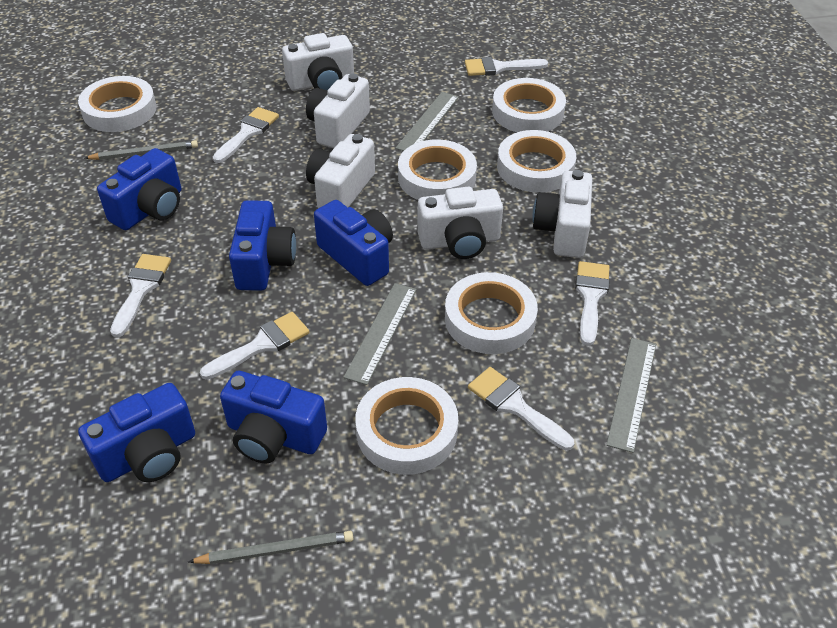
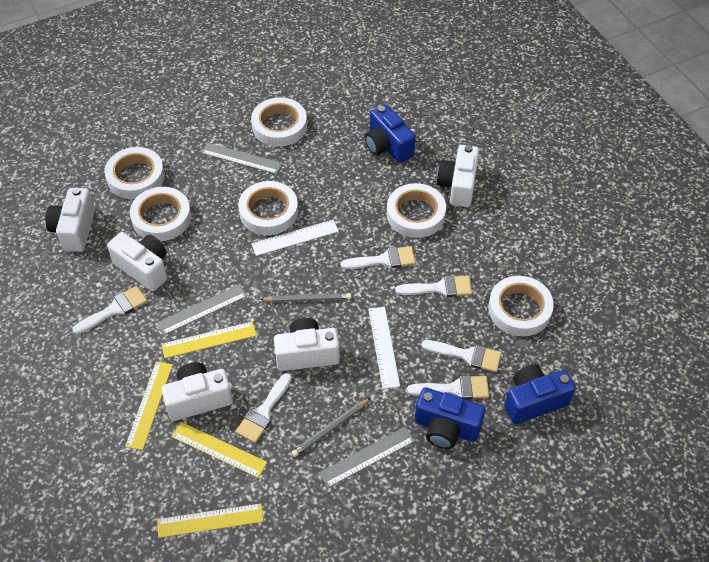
blue camera: 5 -> 3
white ruler: 0 -> 2
yellow ruler: 0 -> 4

